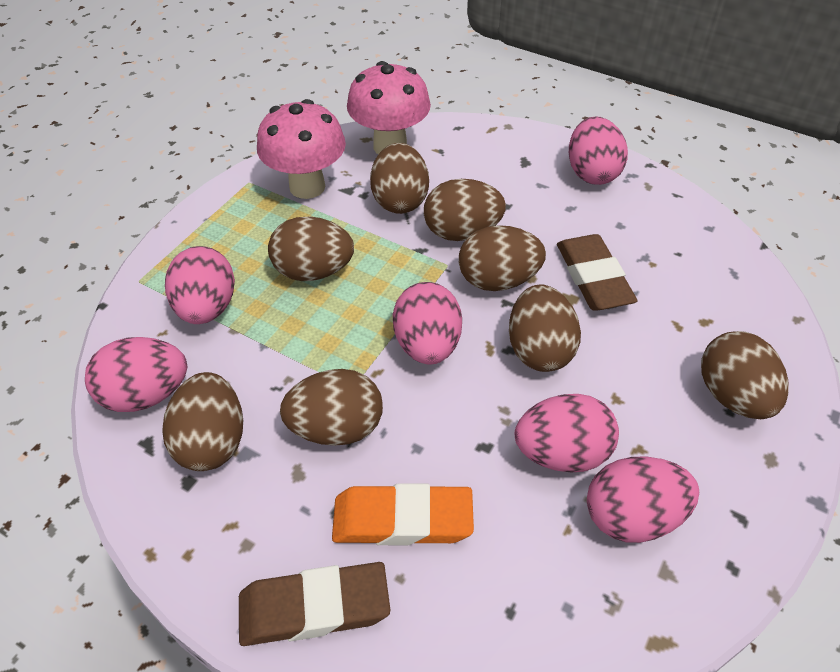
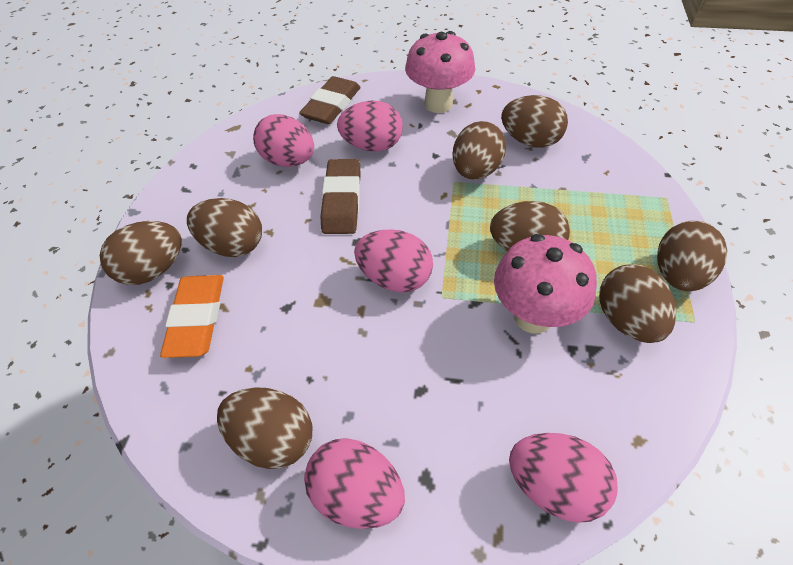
pink egg: 6 -> 5

